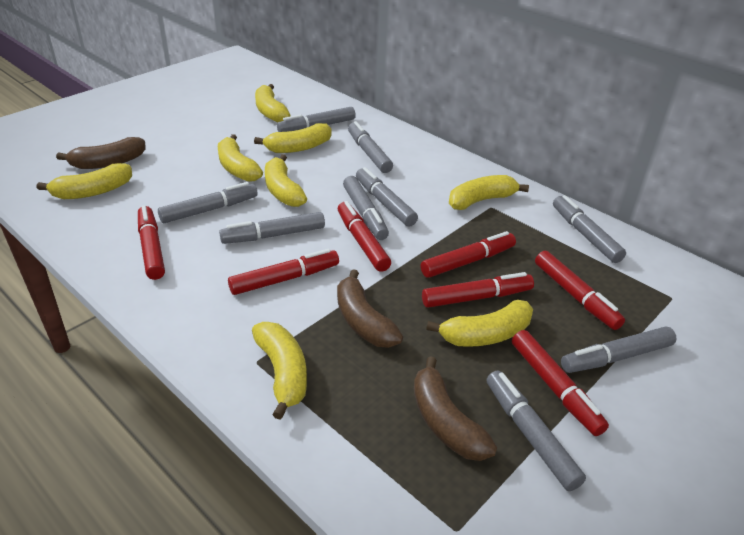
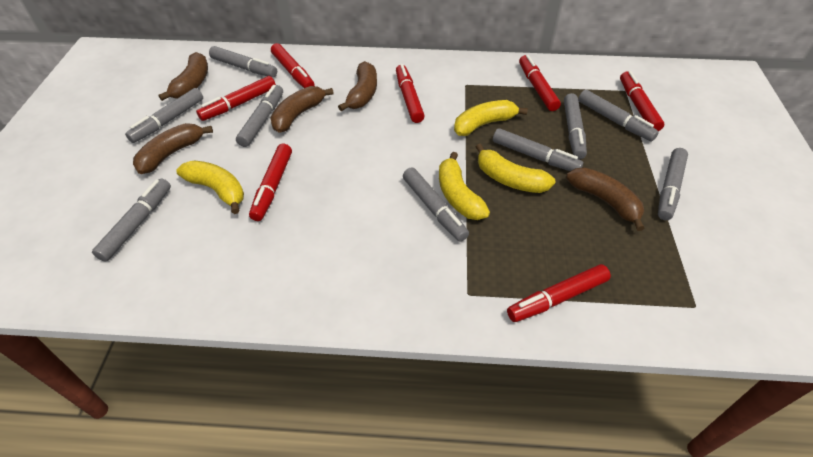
brown banana: 3 -> 5
yellow banana: 8 -> 4

